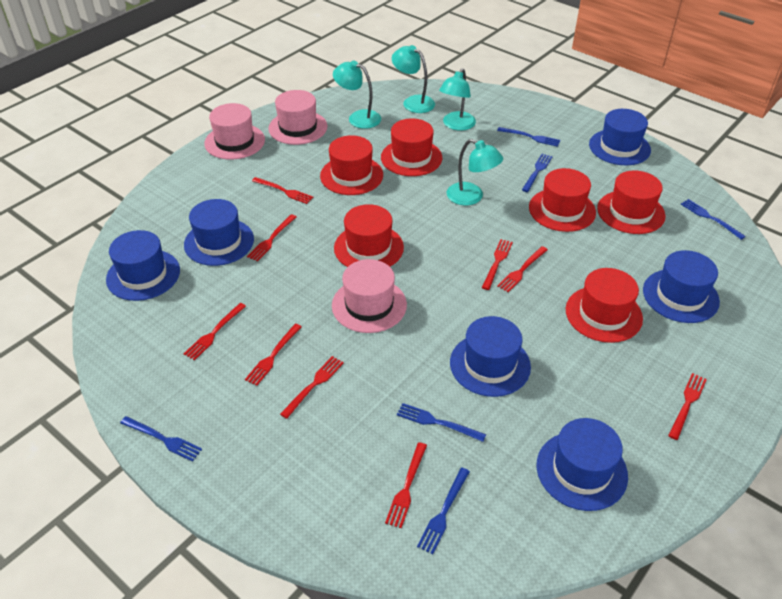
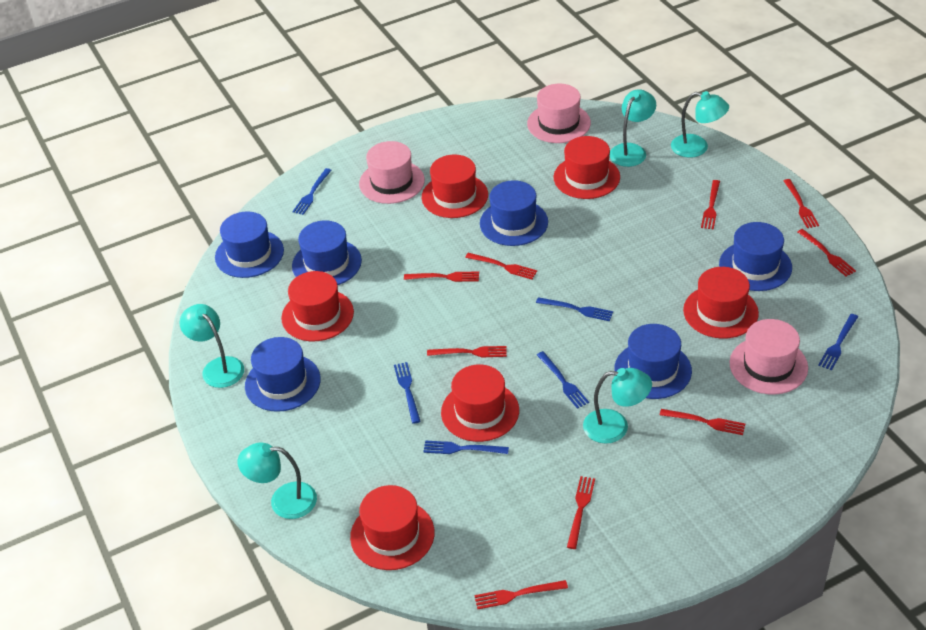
turquoise lamp: 4 -> 5

